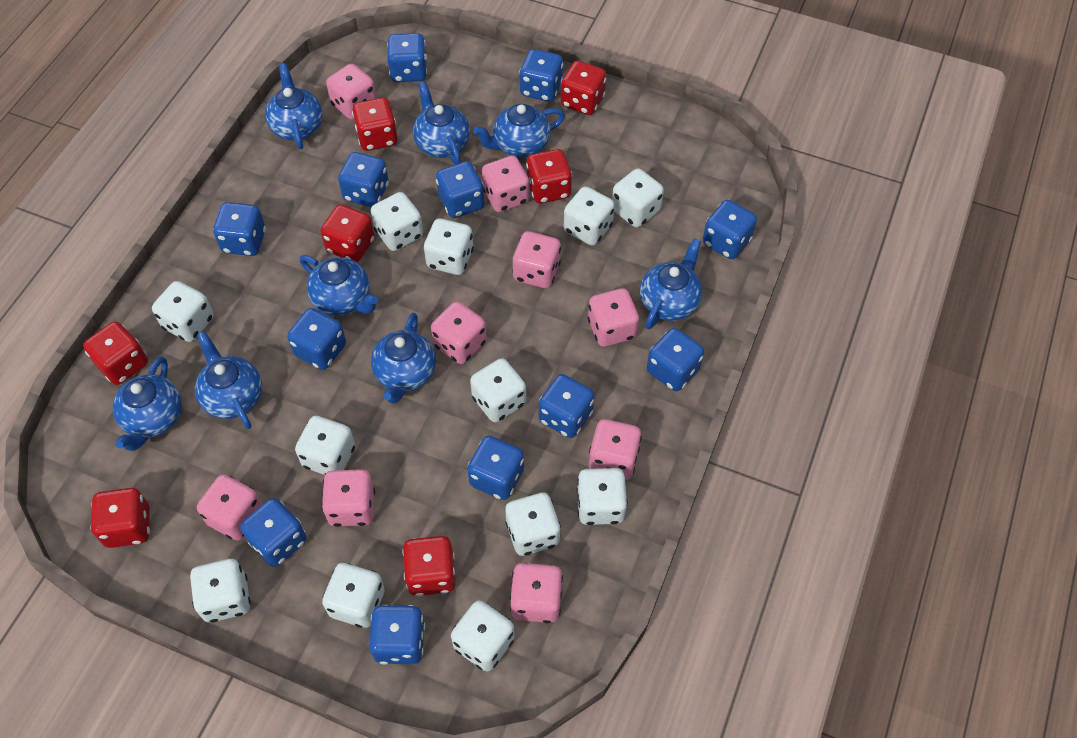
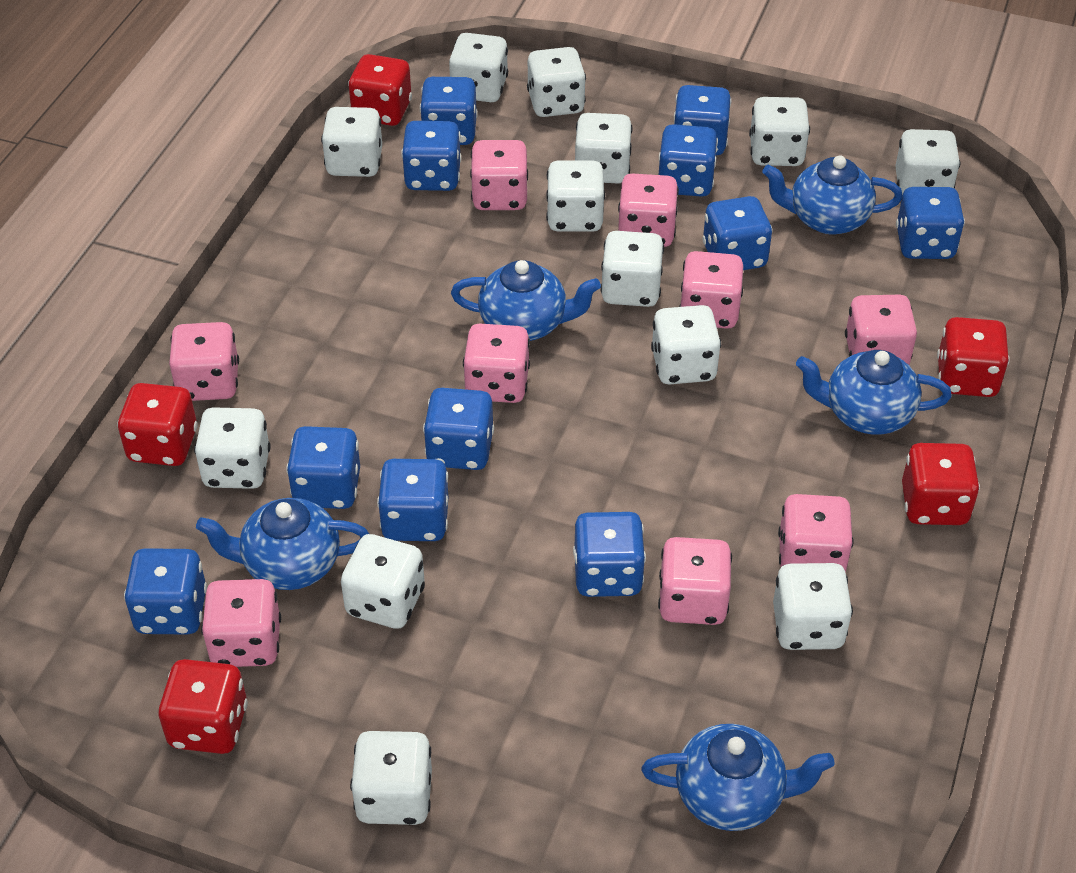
blue dice: 12 -> 11
blue teapot: 8 -> 5
red dice: 7 -> 5
white dice: 12 -> 13

